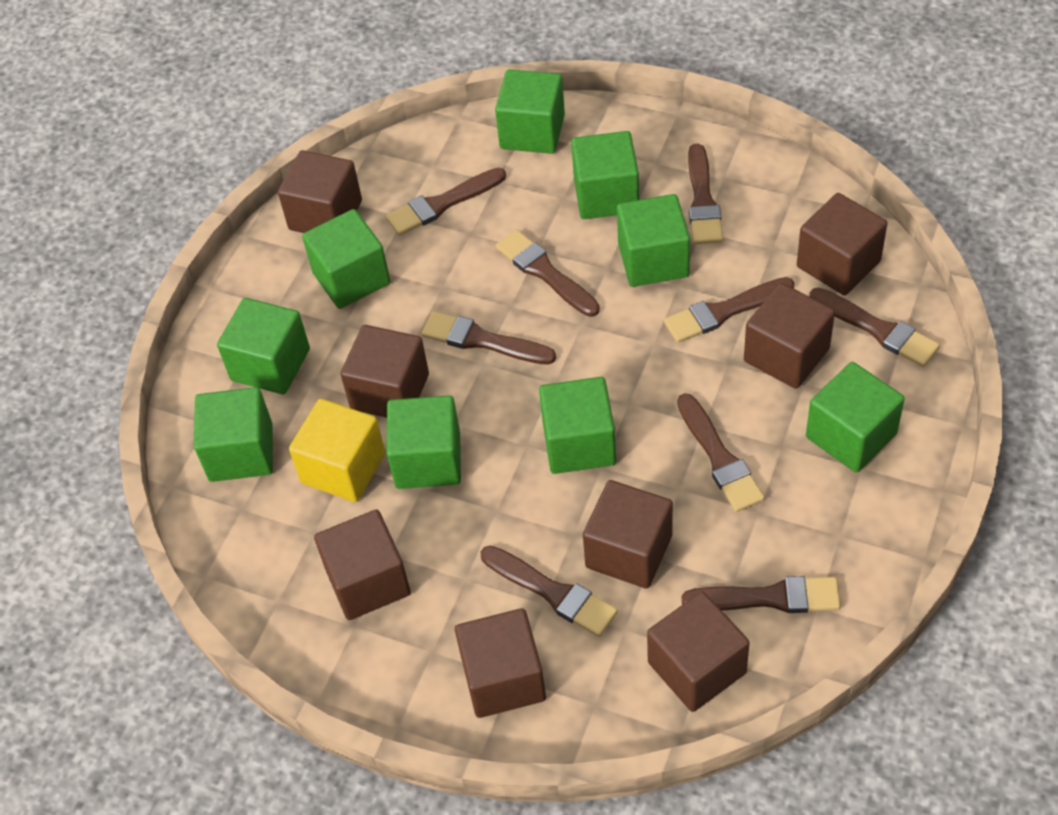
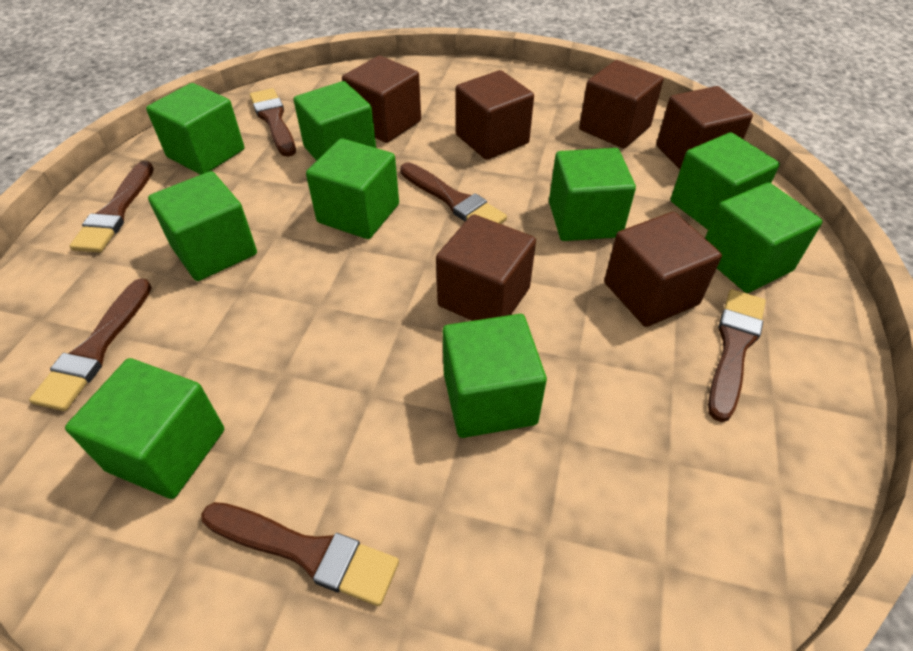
brown brush: 9 -> 6
brown cube: 8 -> 6
yellow cube: 1 -> 0

